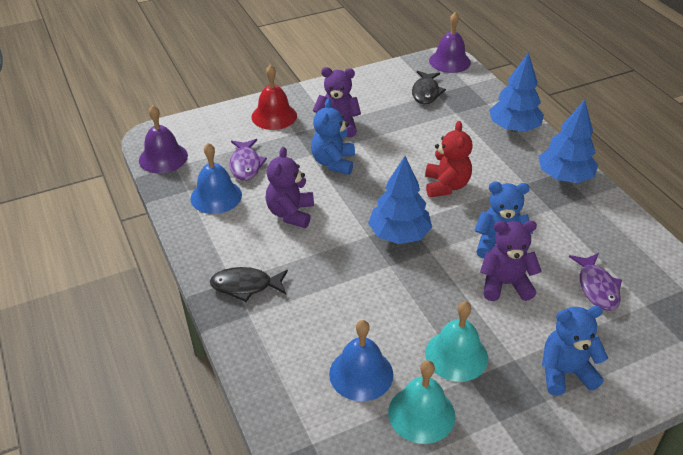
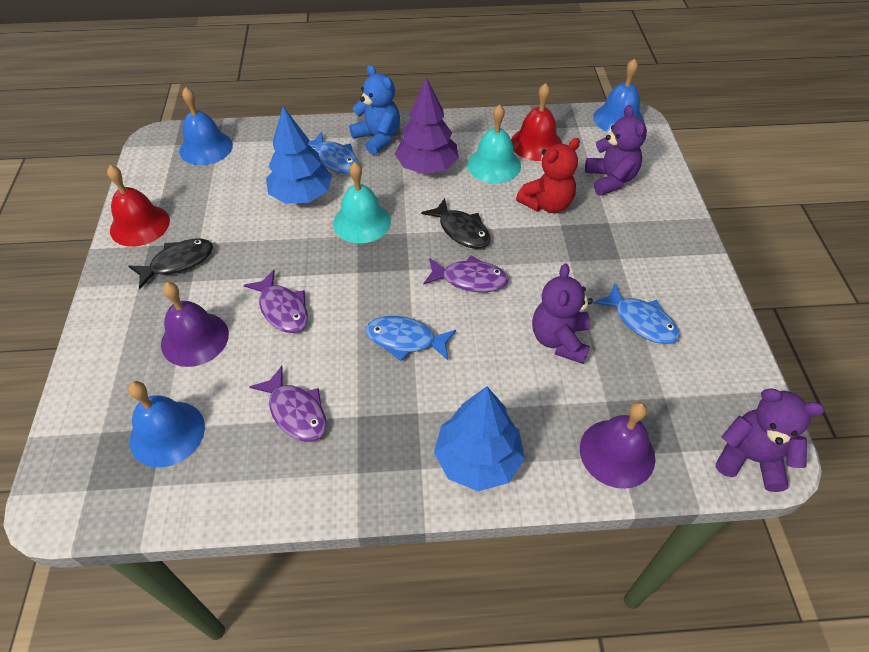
blue bell: 2 -> 3
blue fish: 0 -> 3
blue teddy bear: 3 -> 1
blue tree: 3 -> 2
purple fish: 2 -> 3
purple tree: 0 -> 1
red bell: 1 -> 2

